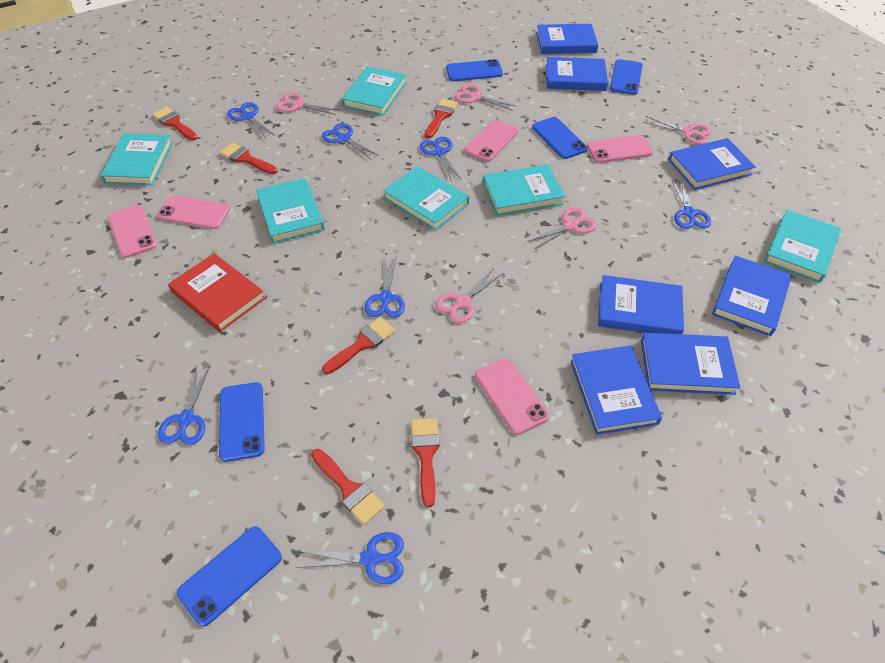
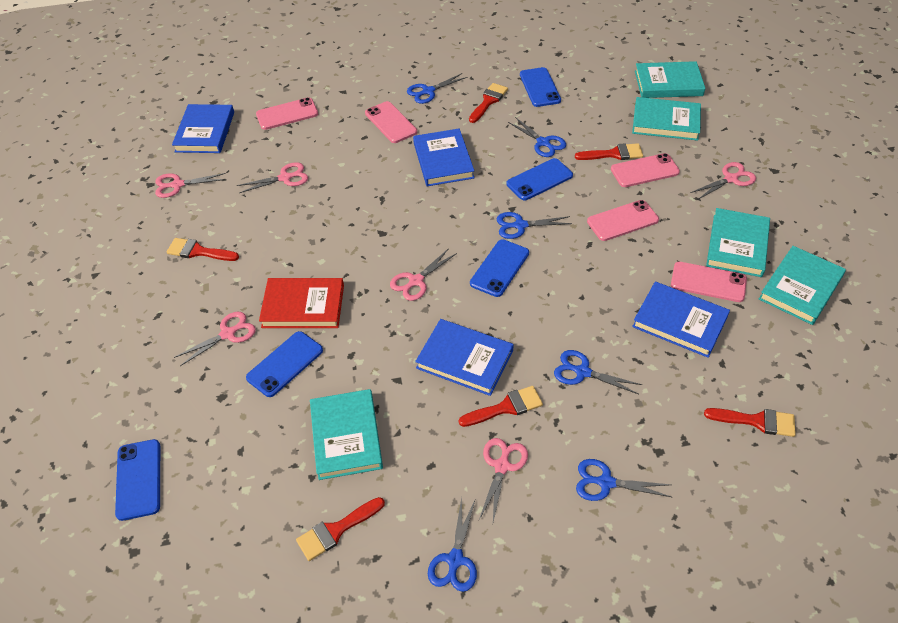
blue book: 7 -> 4
blue scissors: 7 -> 6
pink scissors: 5 -> 6
turquoise book: 6 -> 5

